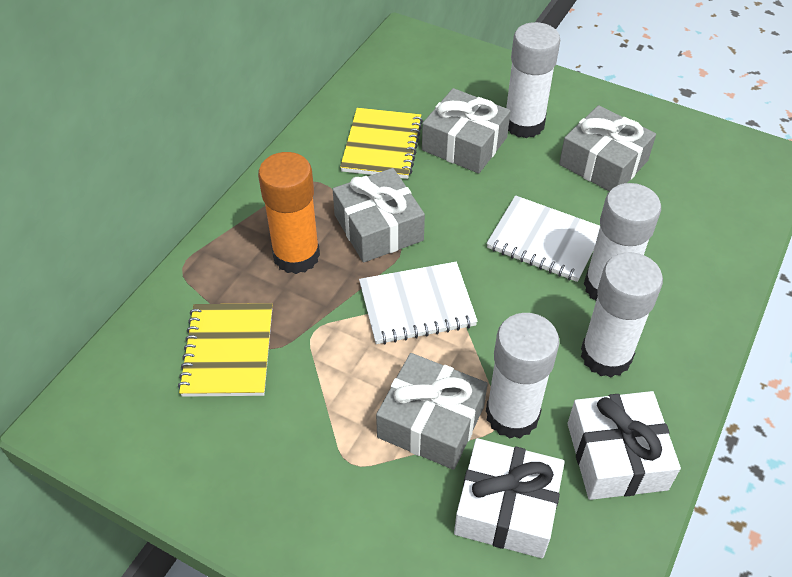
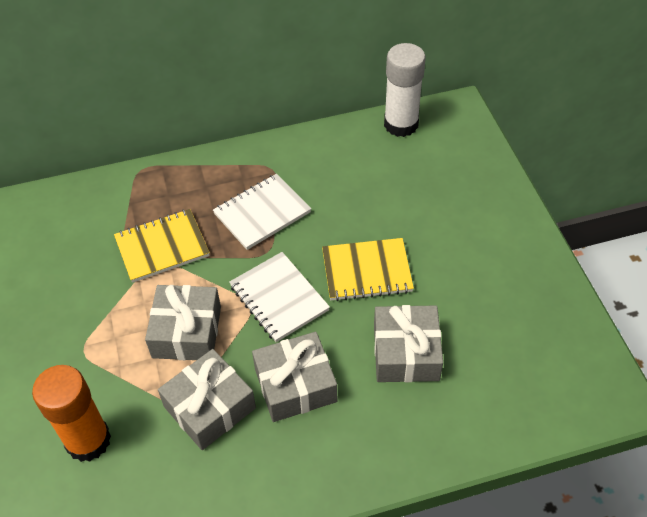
white gift: 2 -> 0
white glue stick: 4 -> 1

